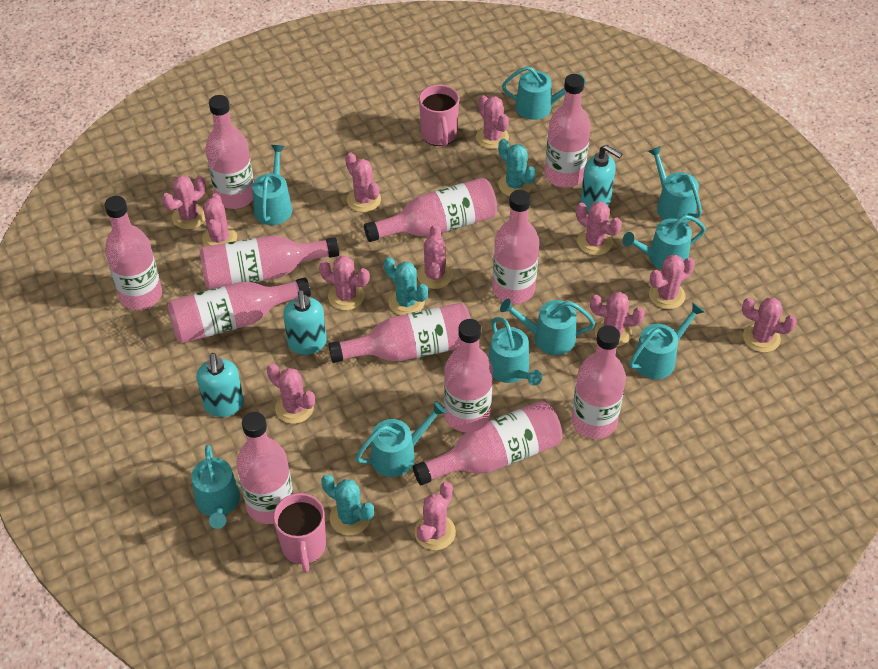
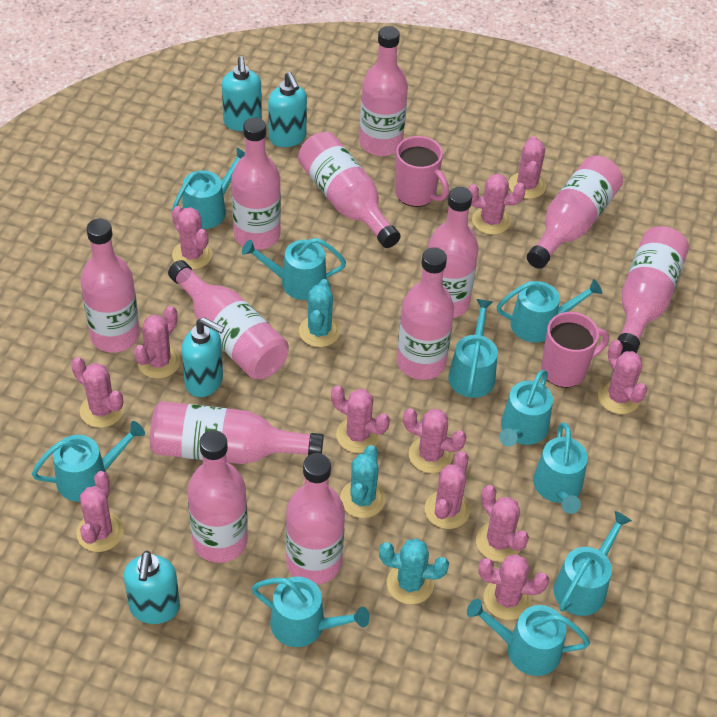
turquoise soap dispenser: 3 -> 4
turquoise watering can: 9 -> 10

